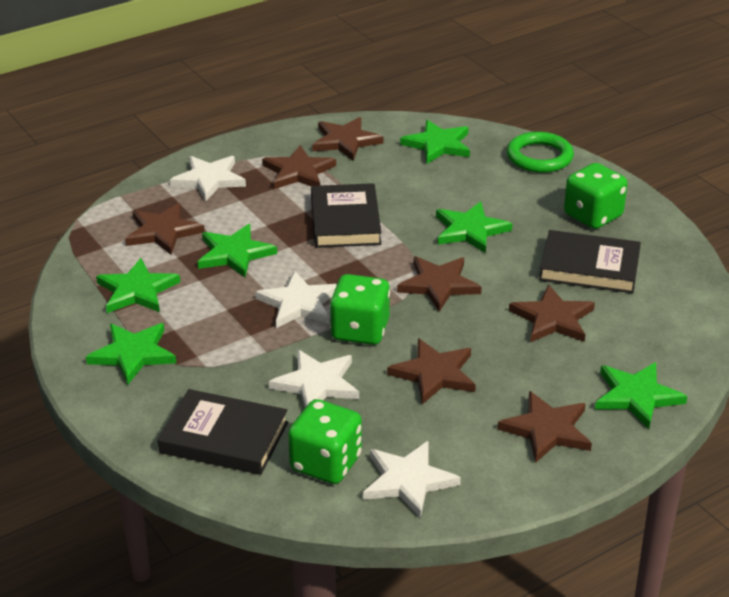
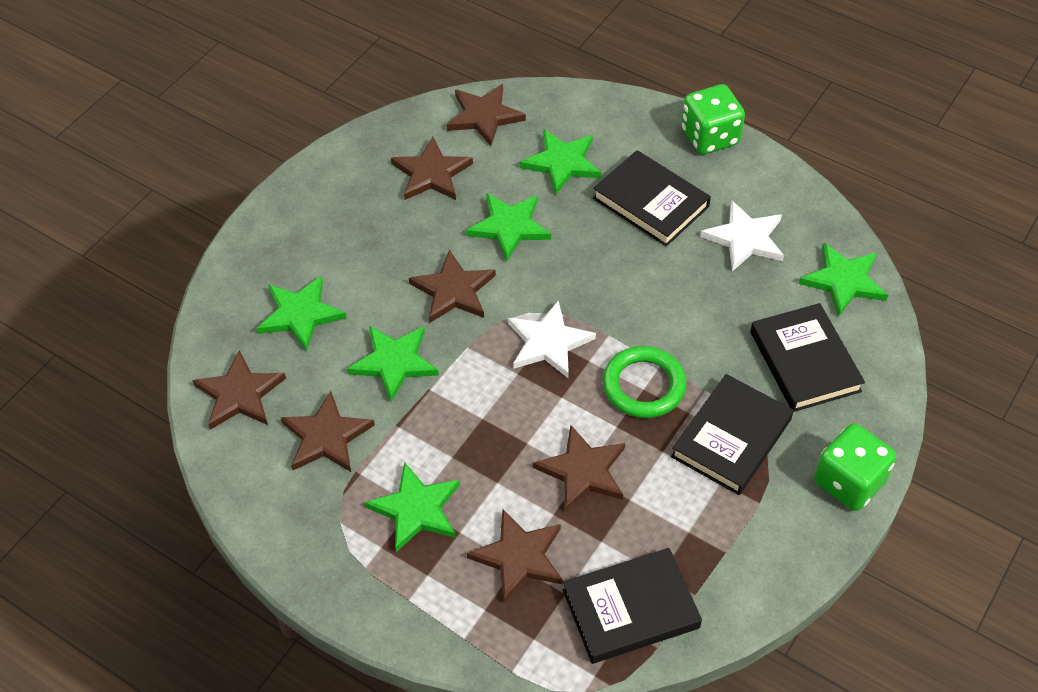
black book: 3 -> 4
green dice: 3 -> 2
white star: 4 -> 2

